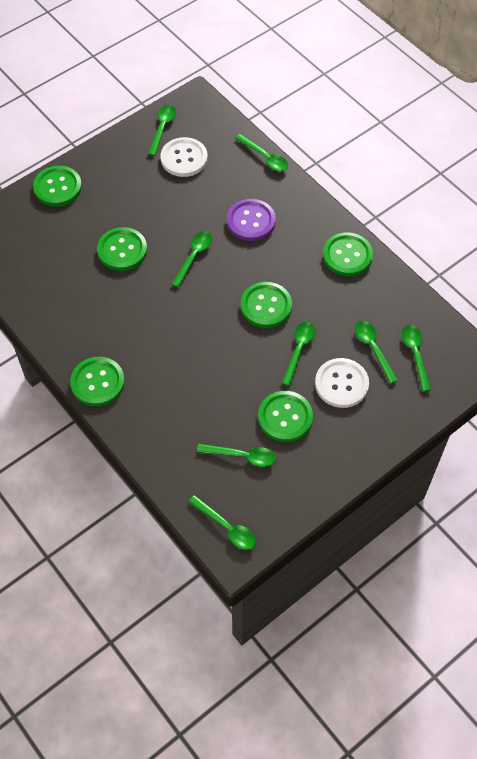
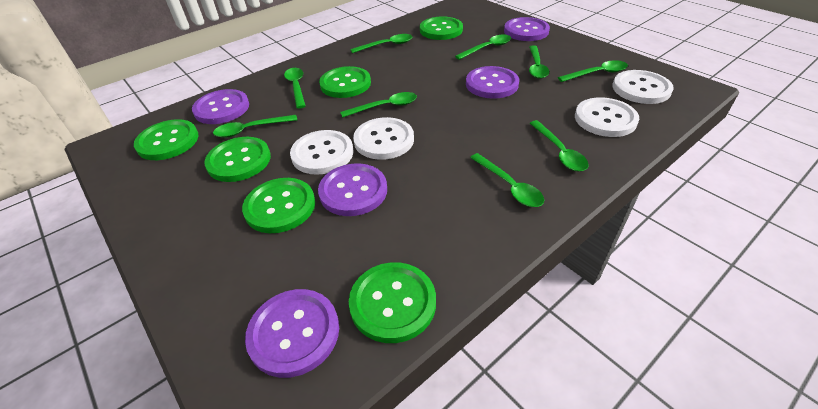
green spoon: 8 -> 9
purple button: 1 -> 5
white button: 2 -> 4

